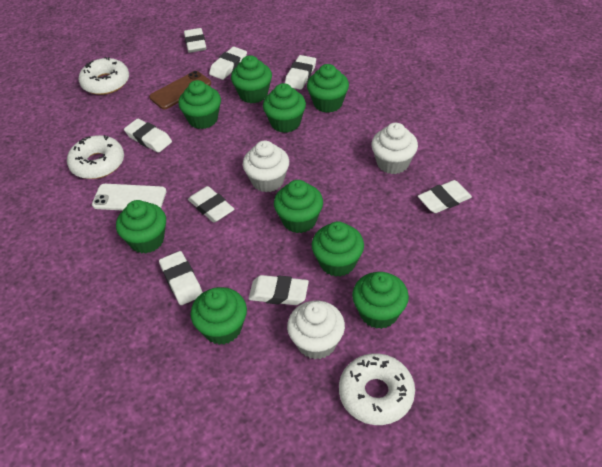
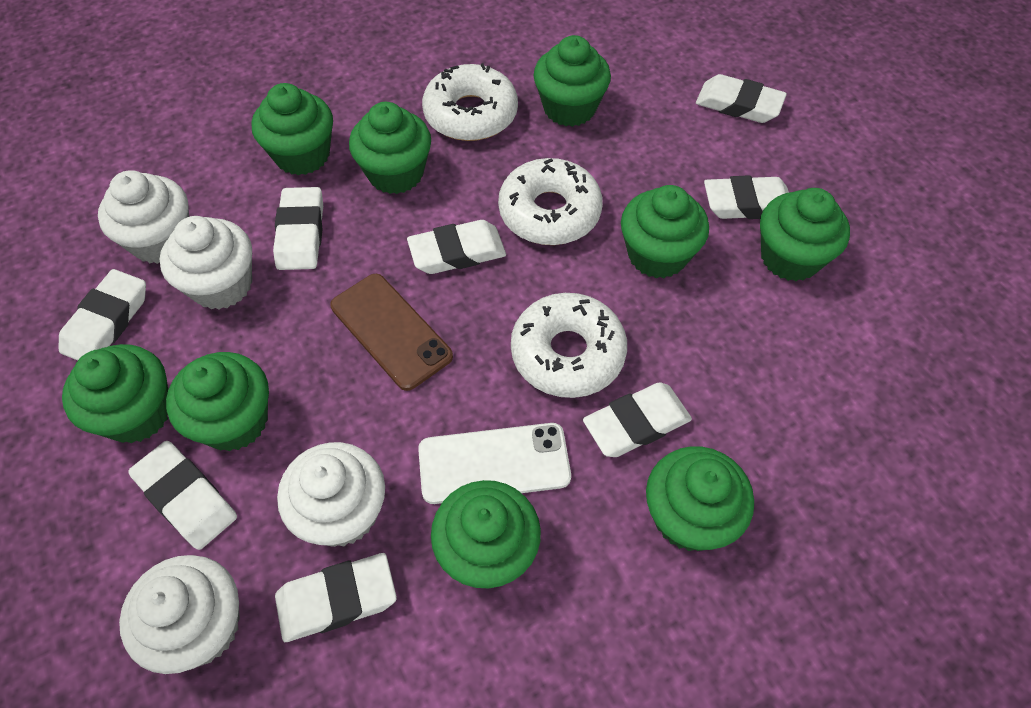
white cupcake: 3 -> 4

